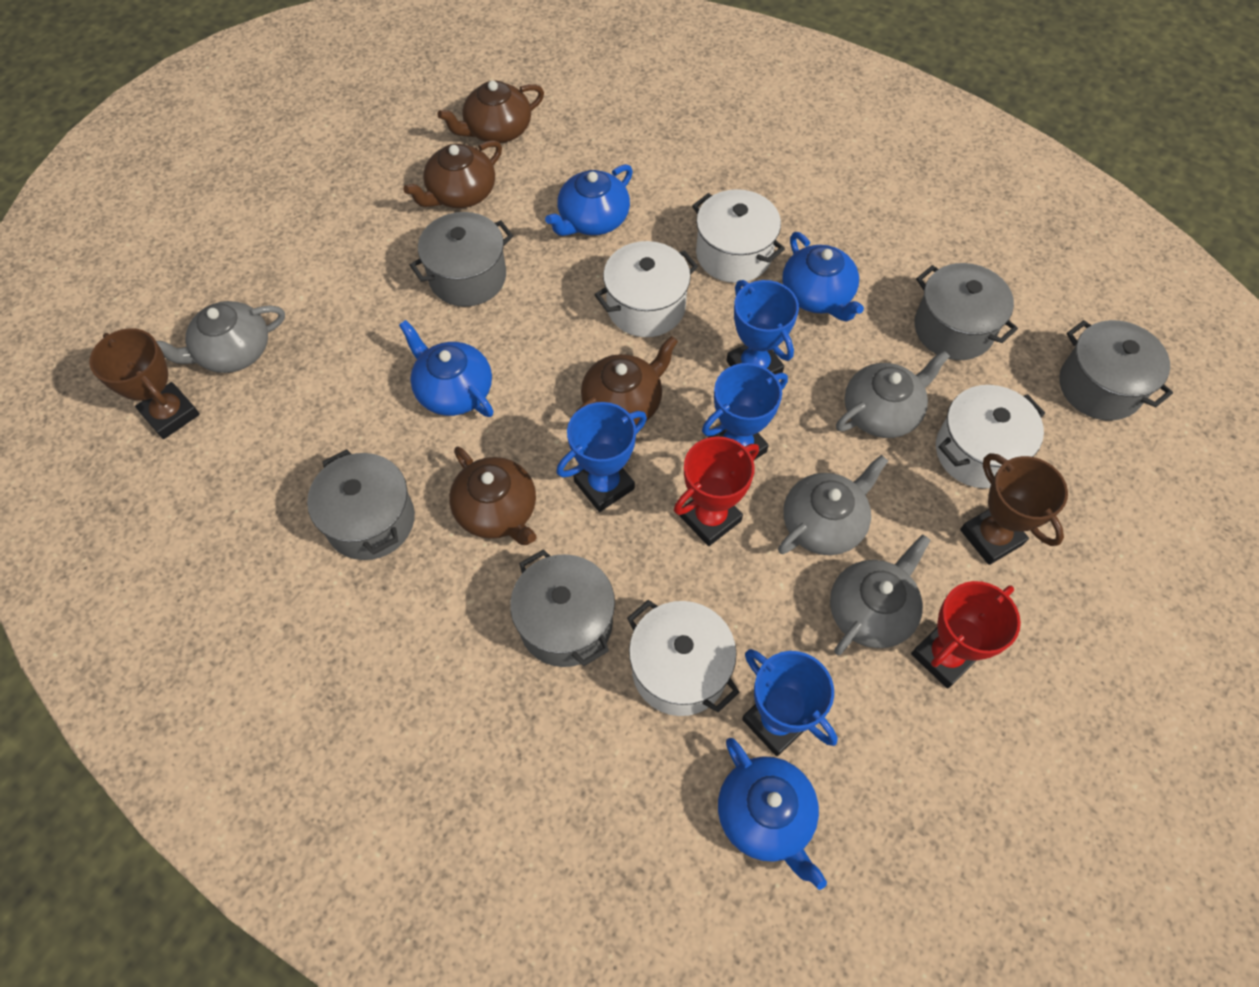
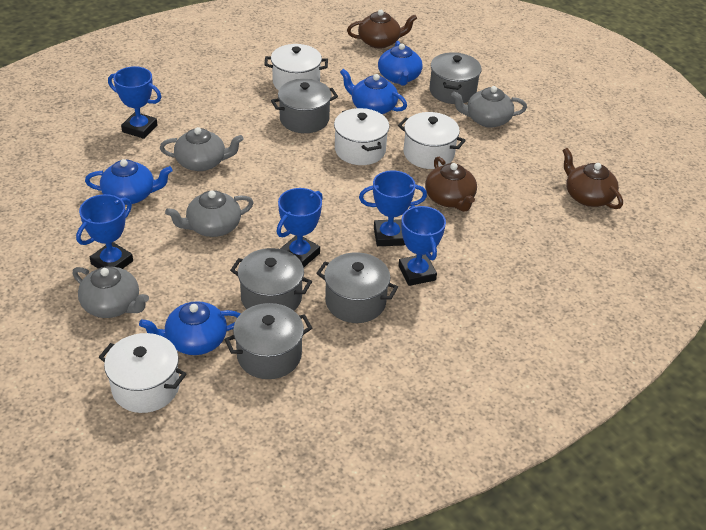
blue trophy: 4 -> 5
brown teapot: 4 -> 3
brown trophy: 2 -> 0
red trophy: 2 -> 0

